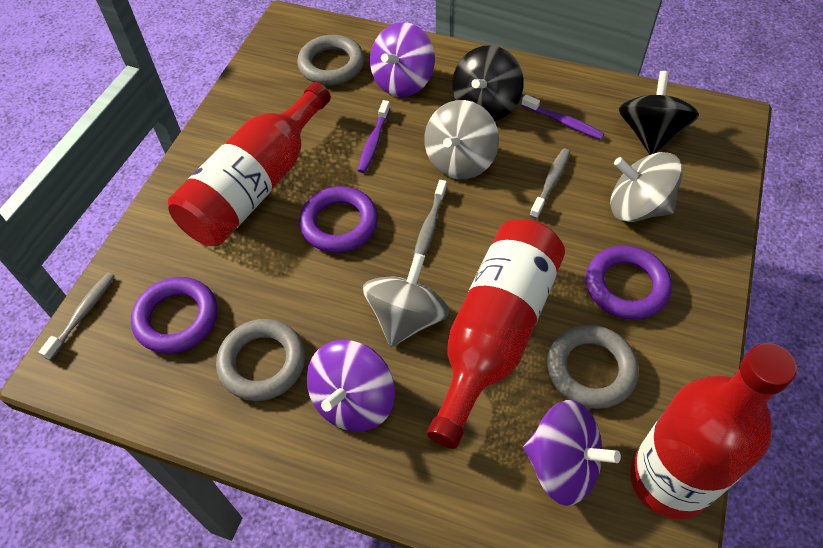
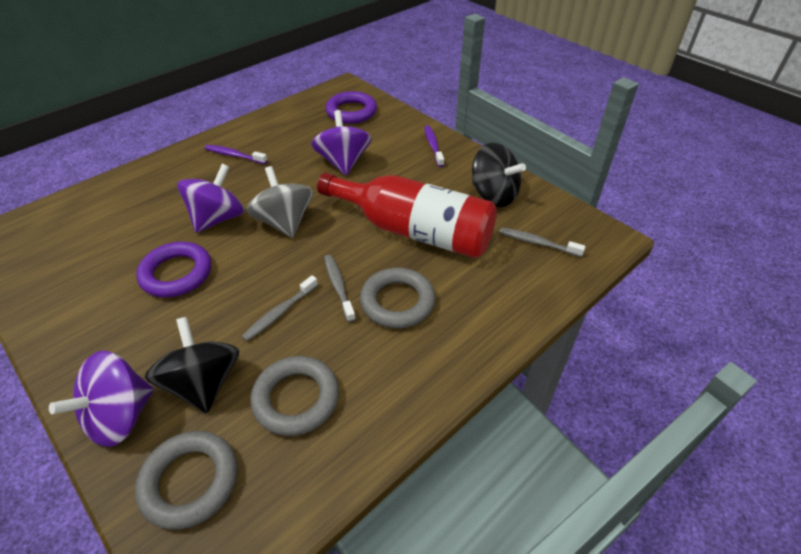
grey spinning top: 3 -> 1
purple ring: 3 -> 2
red bottle: 3 -> 1

